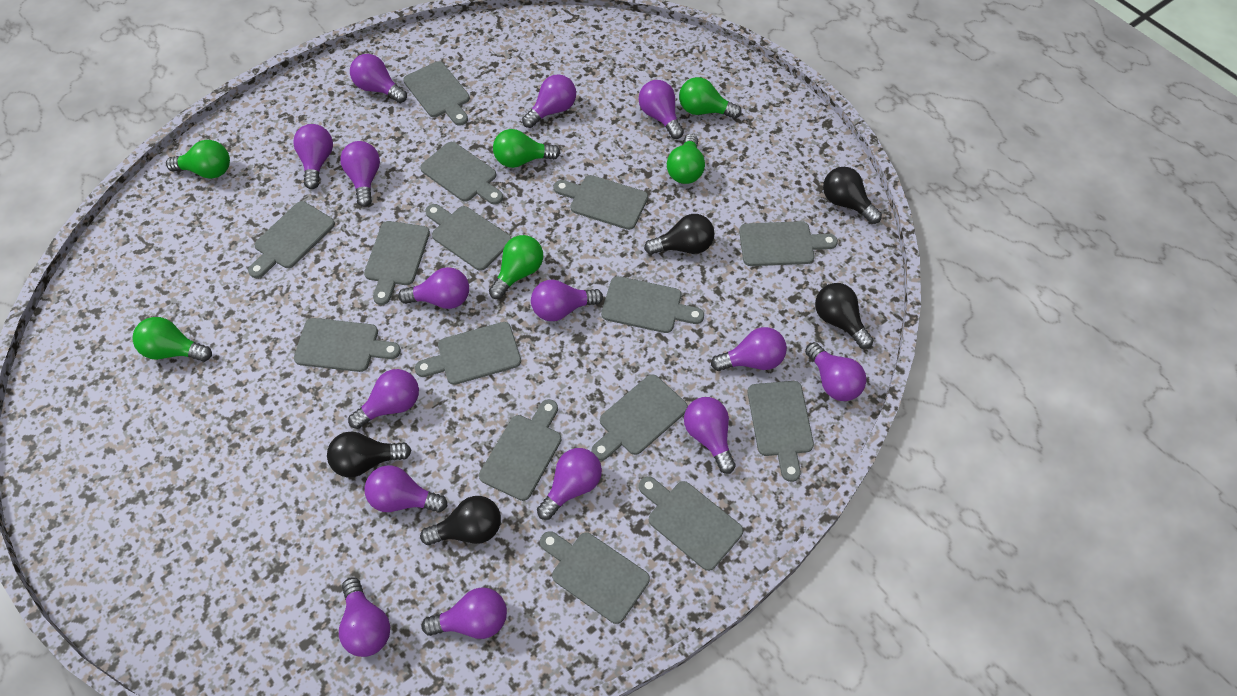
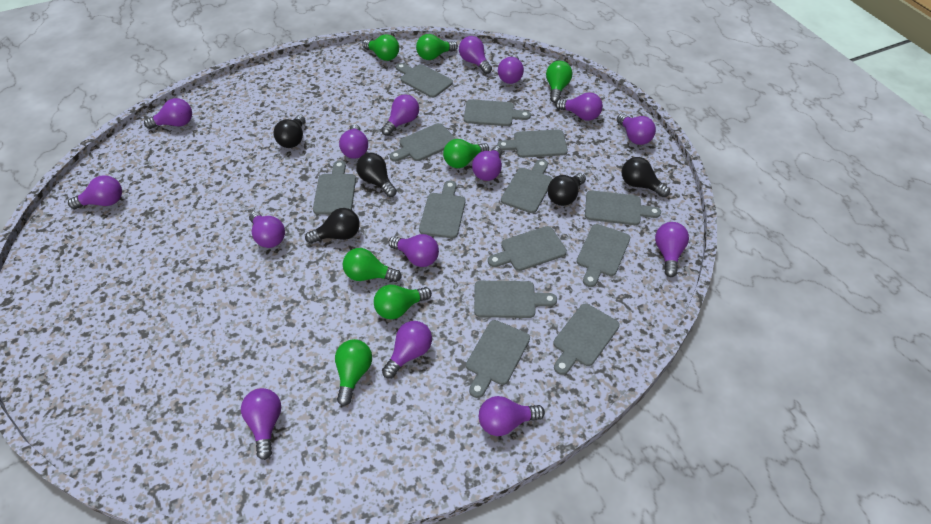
green light bulb: 6 -> 7
grey cutting board: 15 -> 13

